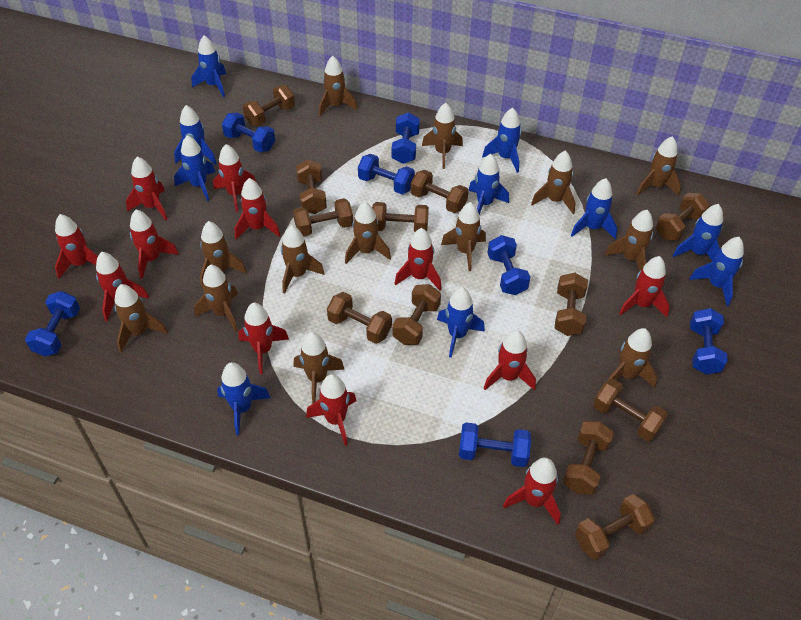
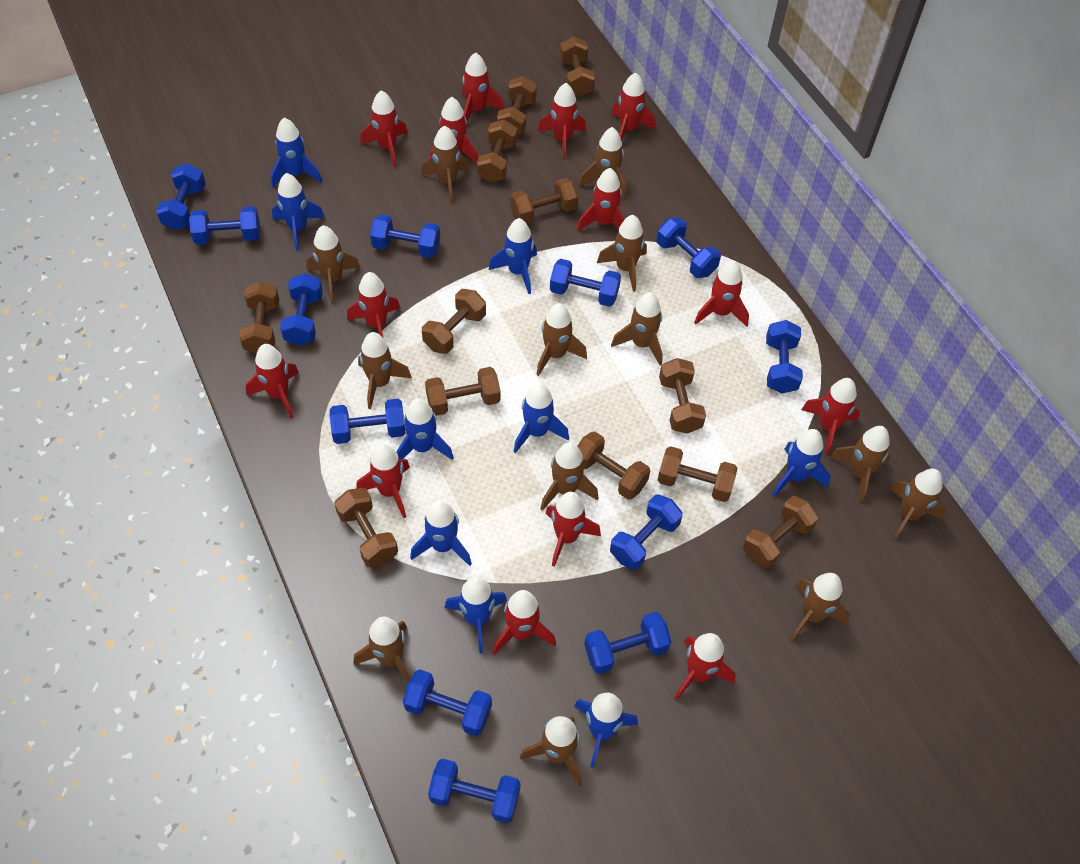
blue dumbbell: 7 -> 12
blue rocket: 10 -> 9
red rocket: 12 -> 14

